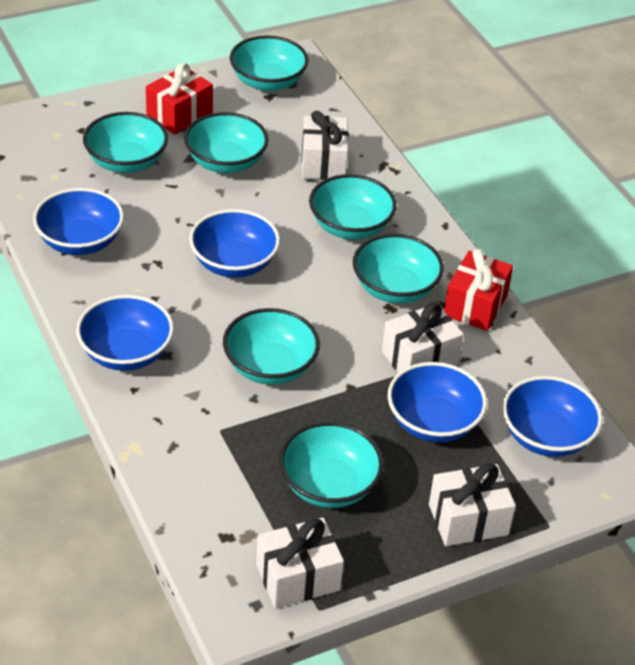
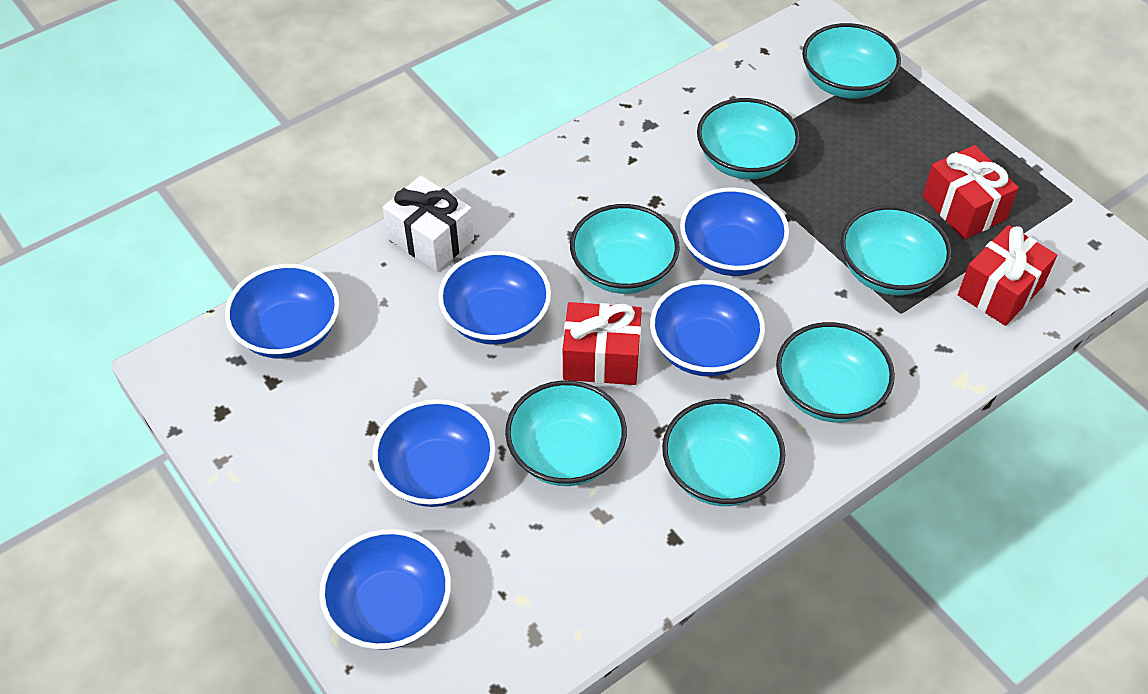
blue bowl: 5 -> 6
red gift: 2 -> 3
white gift: 4 -> 1

